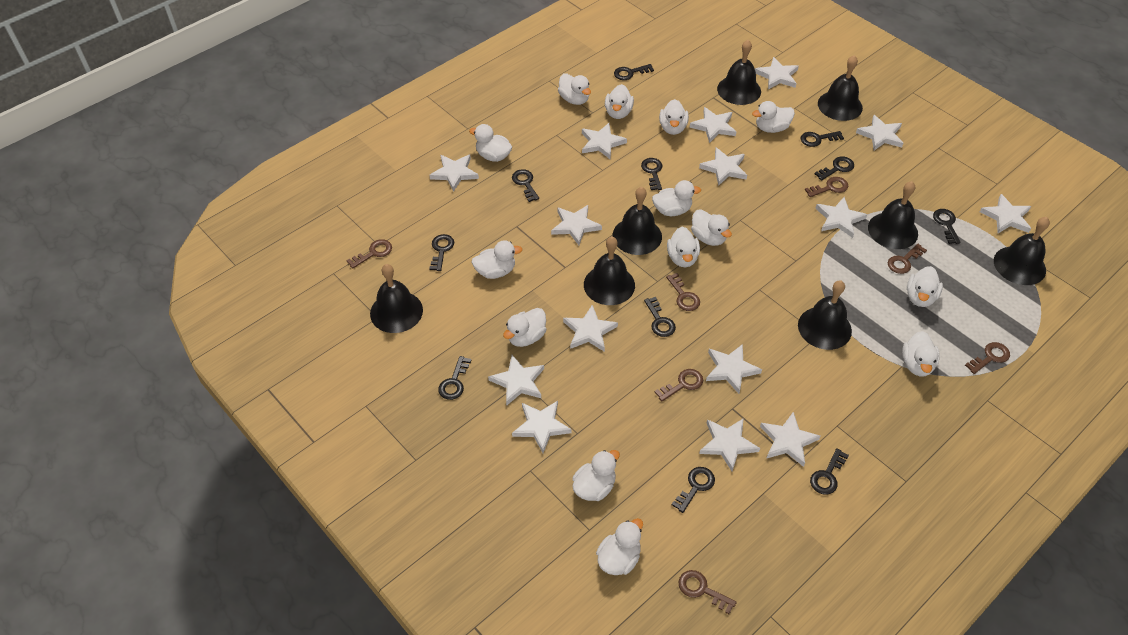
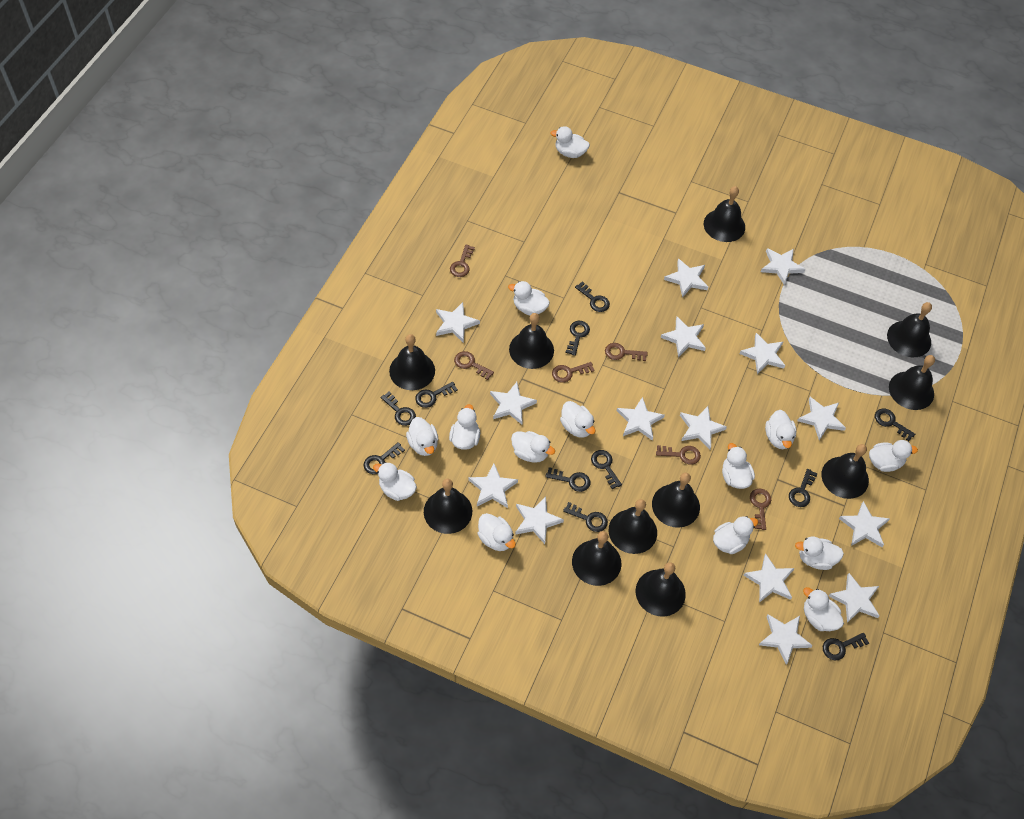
black bell: 8 -> 11
brown key: 7 -> 6

